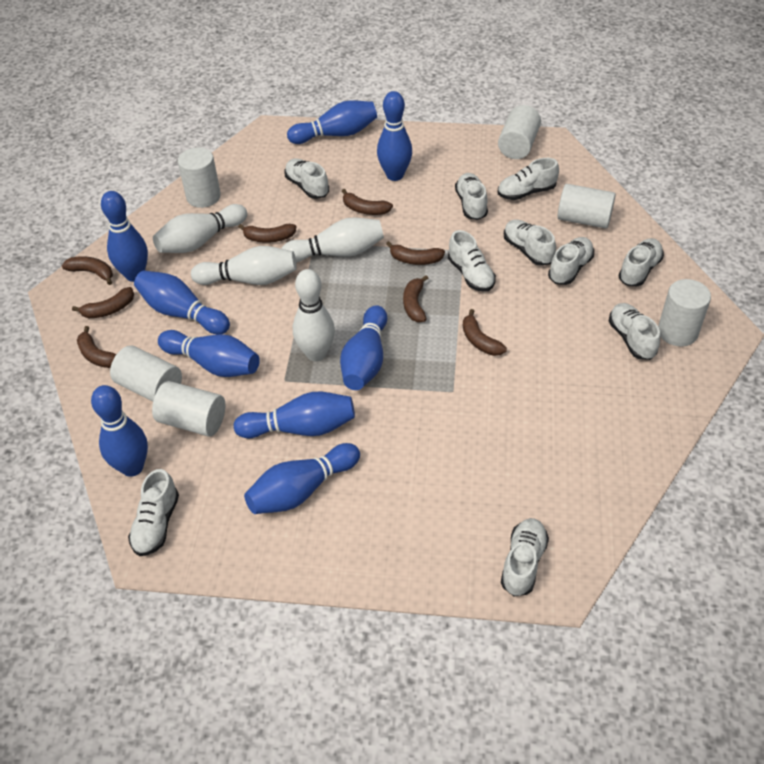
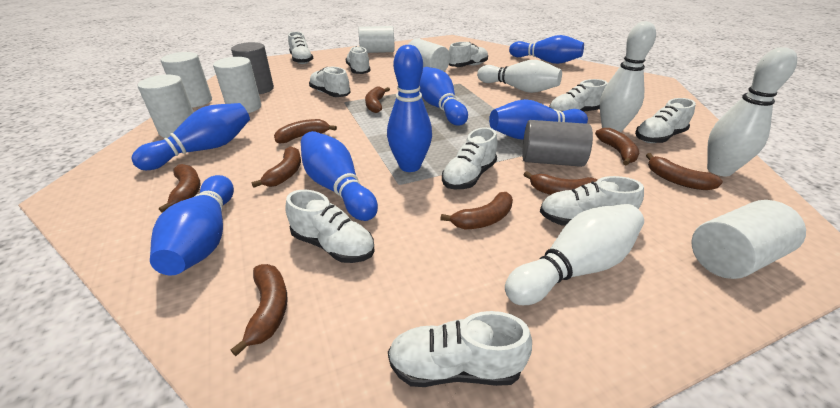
blue bowling pin: 9 -> 7
brown banana: 8 -> 9
grey cylinder: 0 -> 2

